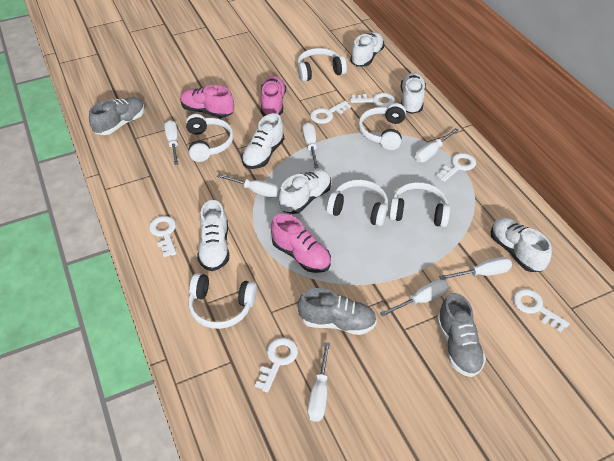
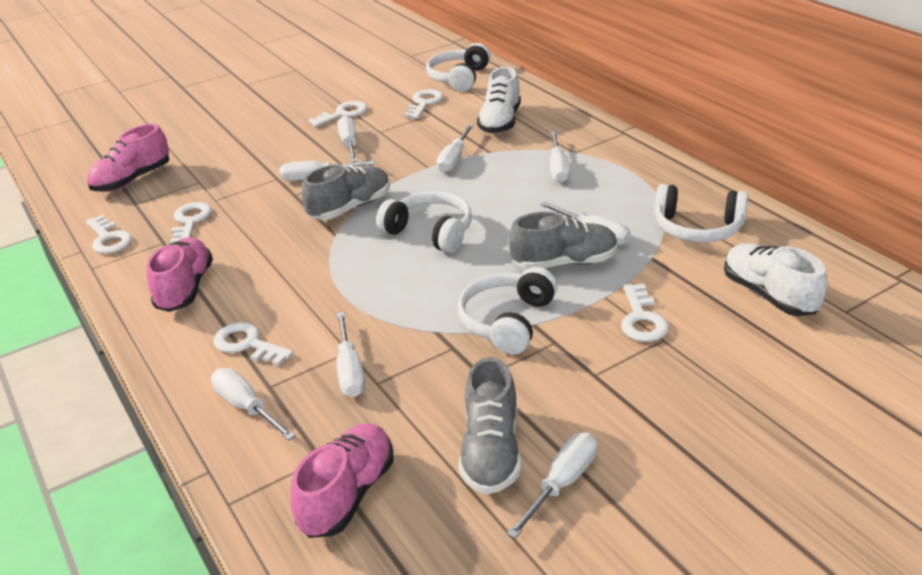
white headphones: 6 -> 4
white screwdriver: 7 -> 8
white shoe: 6 -> 2

